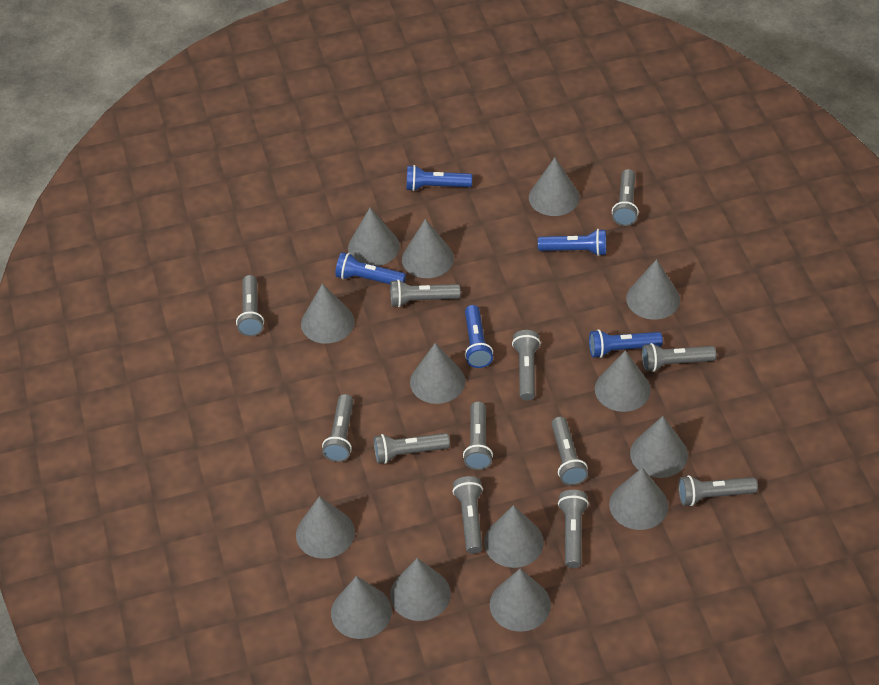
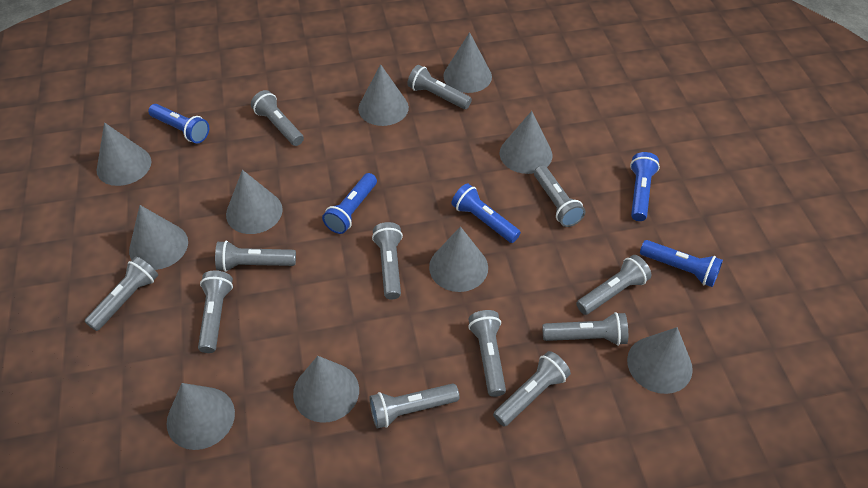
grey cone: 14 -> 10

